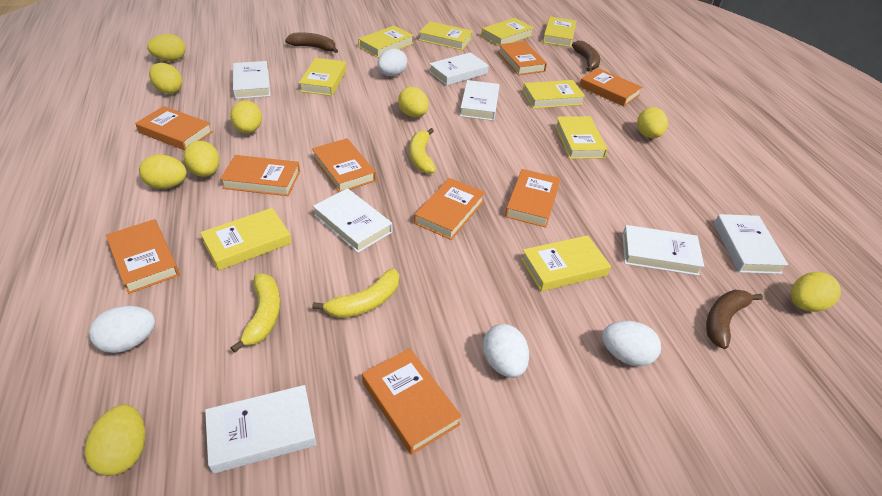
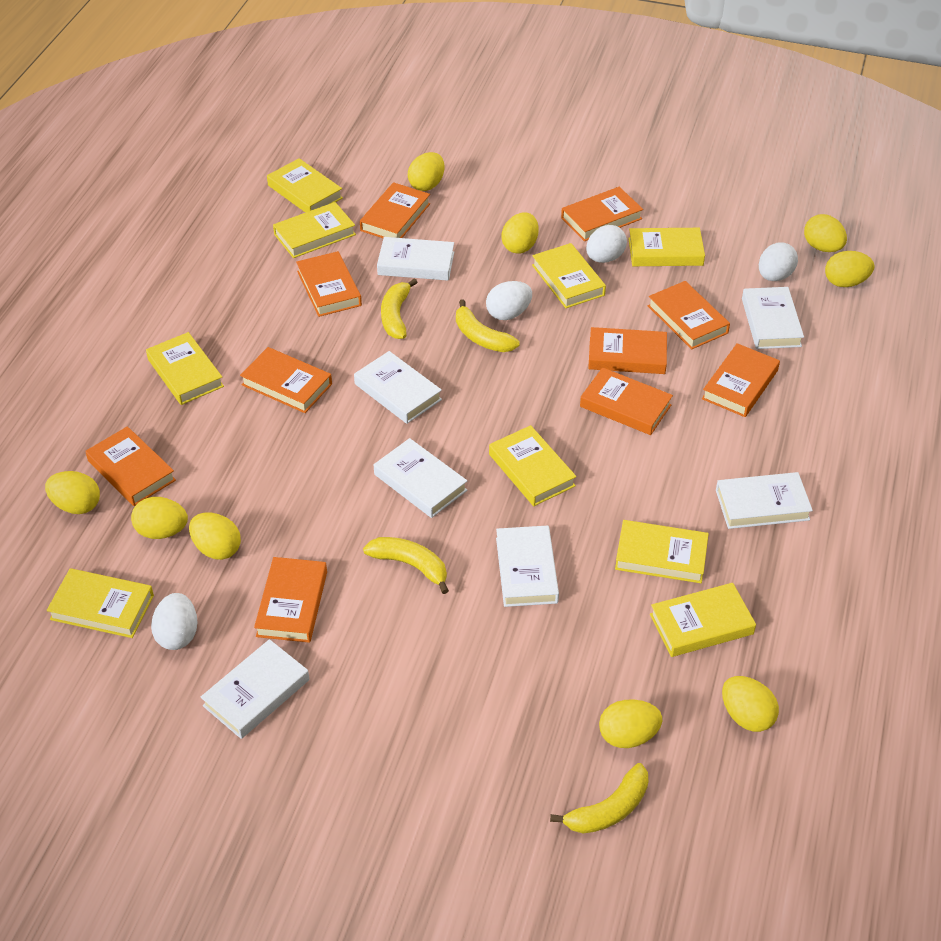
brown banana: 3 -> 0
orange book: 9 -> 10
yellow banana: 3 -> 4

